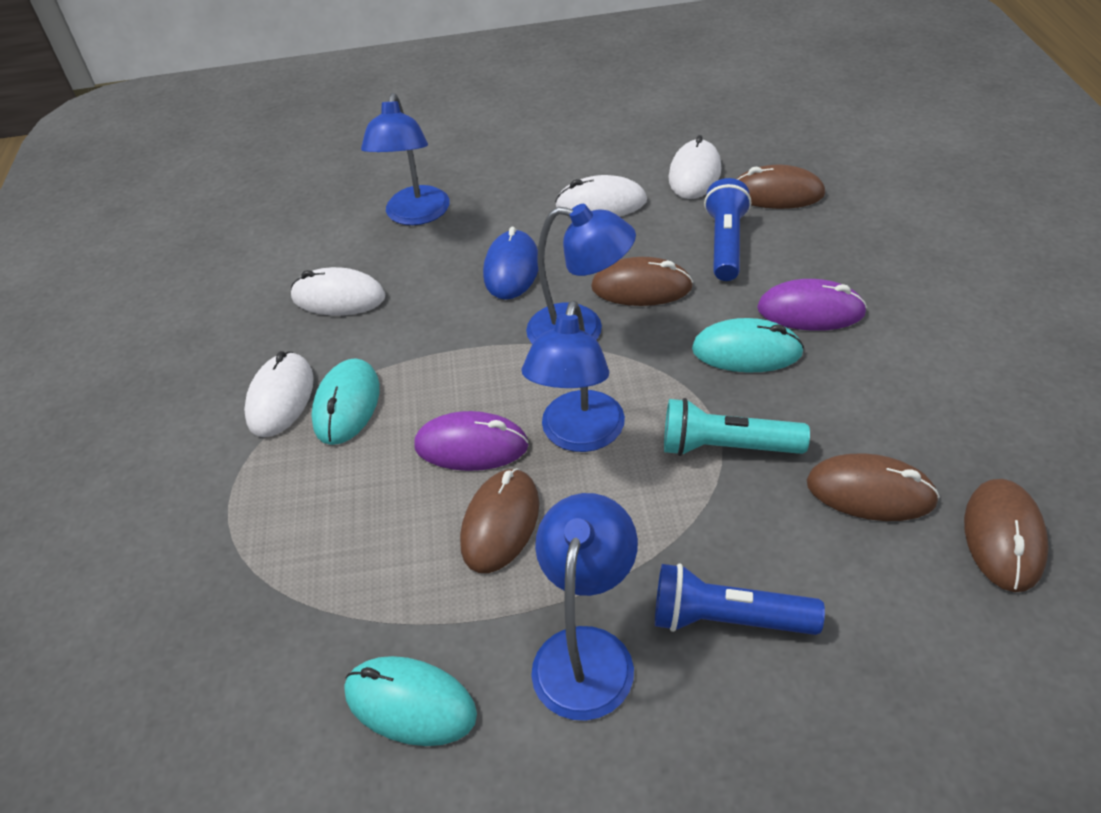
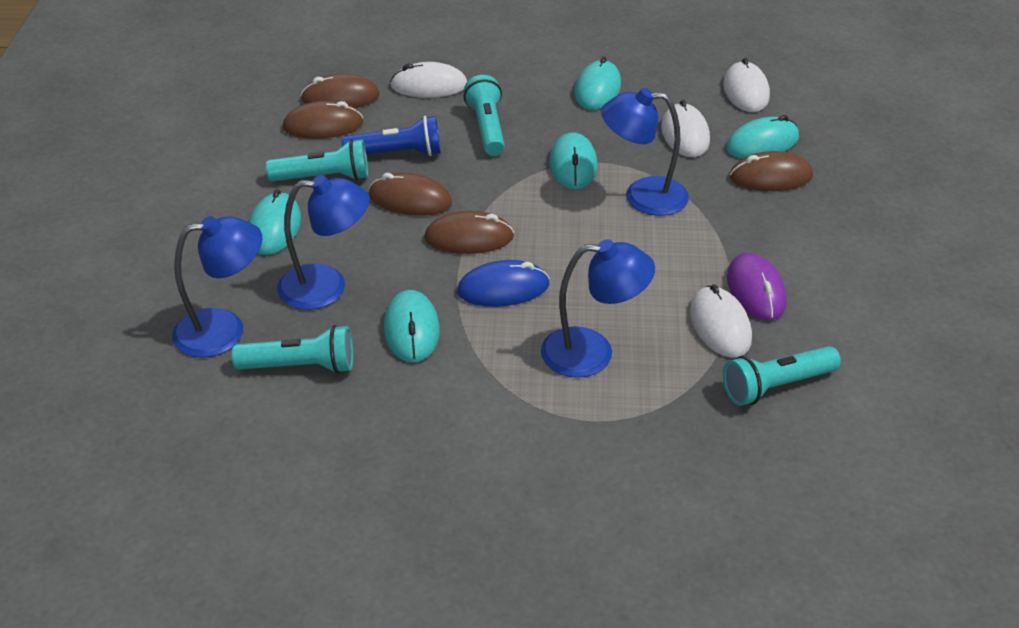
blue flashlight: 2 -> 1
purple mouse: 2 -> 1
turquoise flashlight: 1 -> 4
turquoise mouse: 3 -> 5

